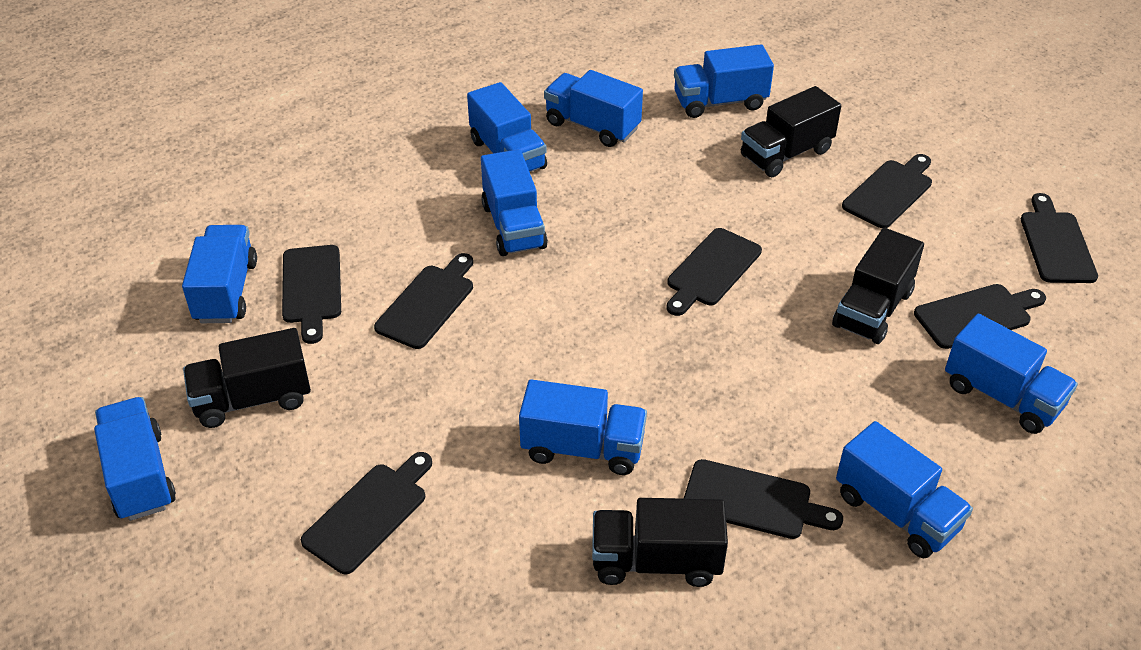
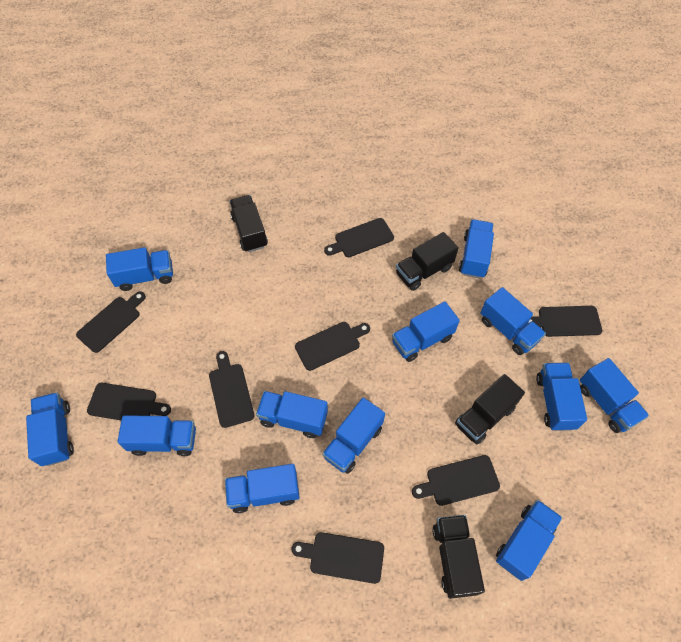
blue truck: 9 -> 12

